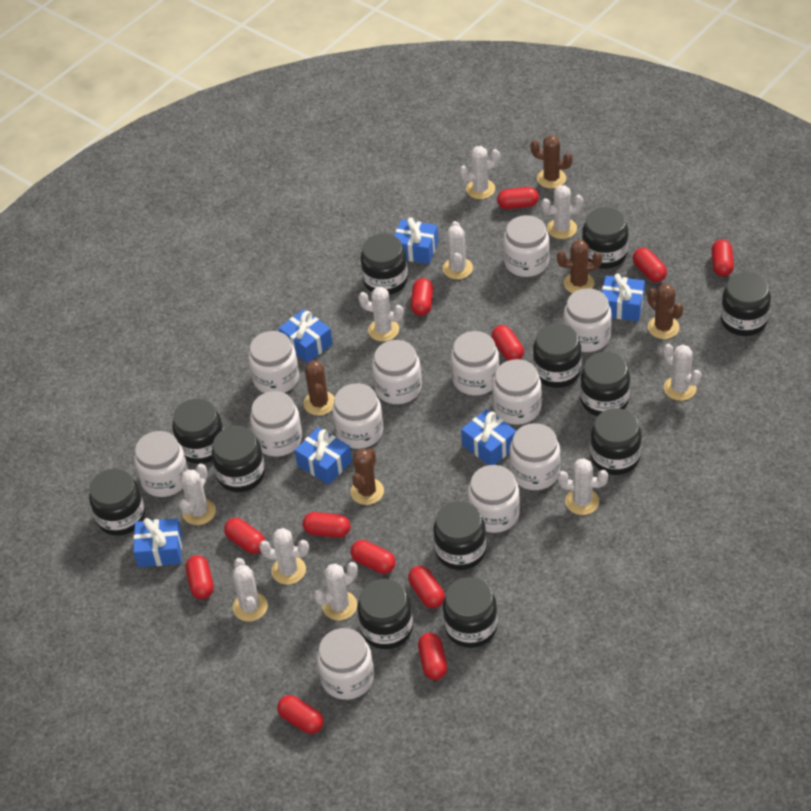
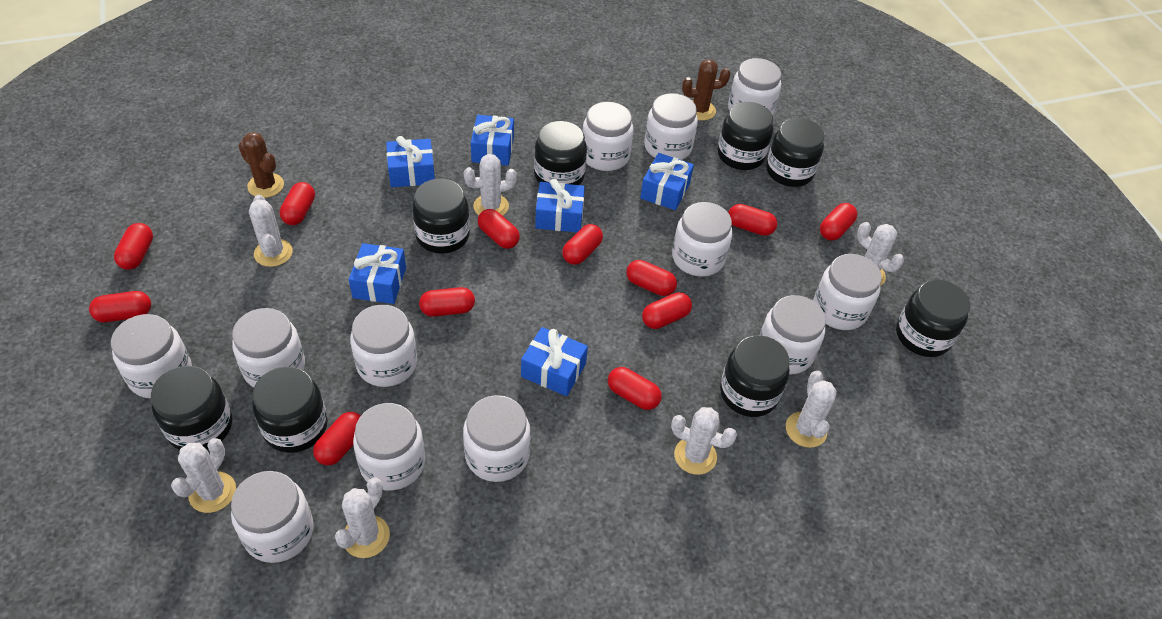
black jar: 12 -> 8
brown cactus: 5 -> 2
white cactus: 10 -> 7

